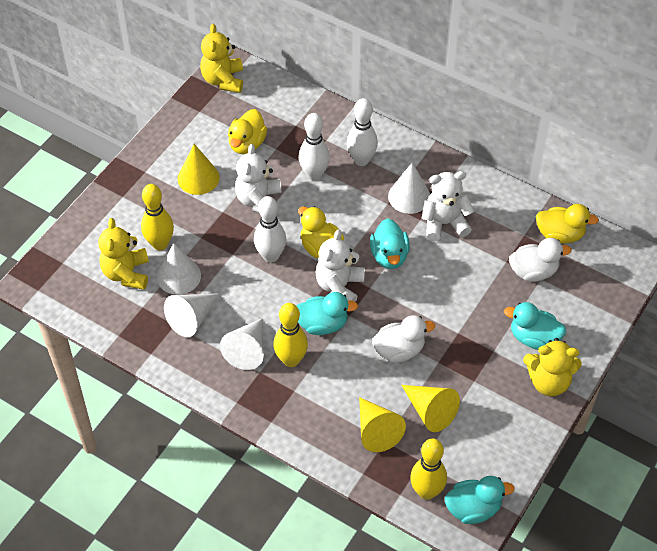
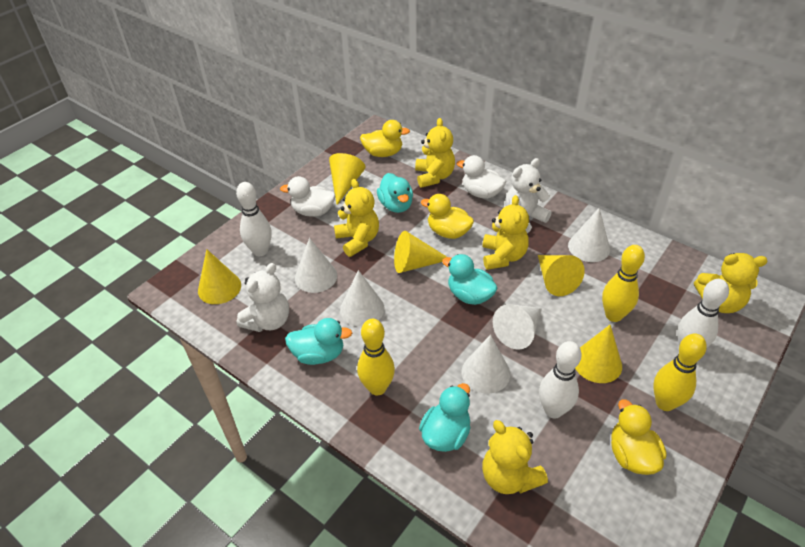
white cone: 4 -> 5
white teddy bear: 3 -> 2
yellow cone: 3 -> 5
yellow teddy bear: 3 -> 5

